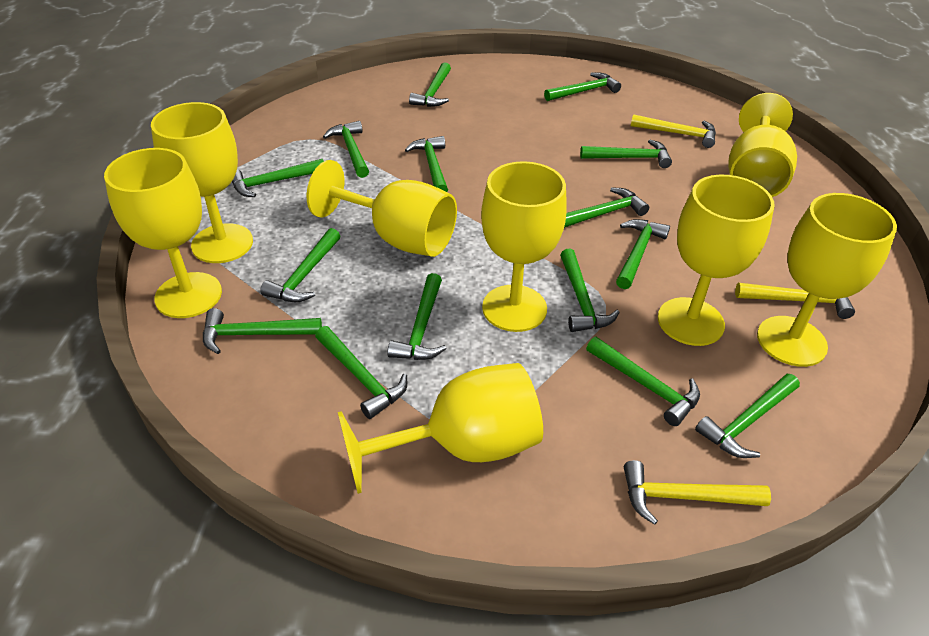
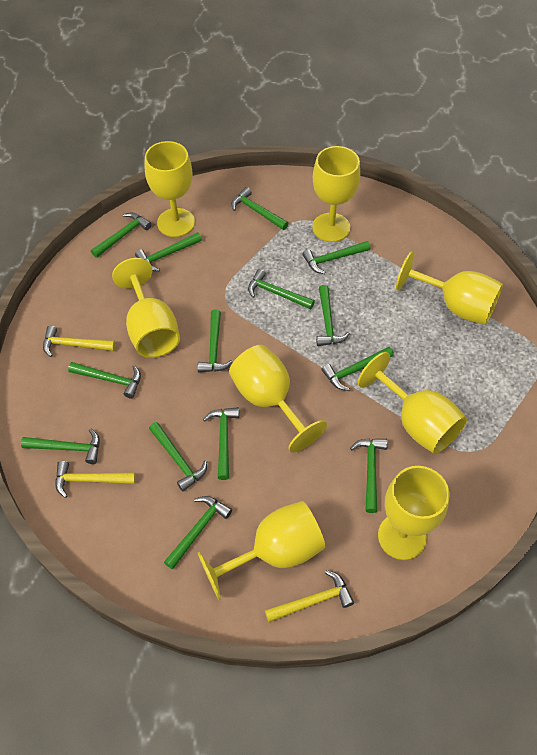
green hammer: 15 -> 14

